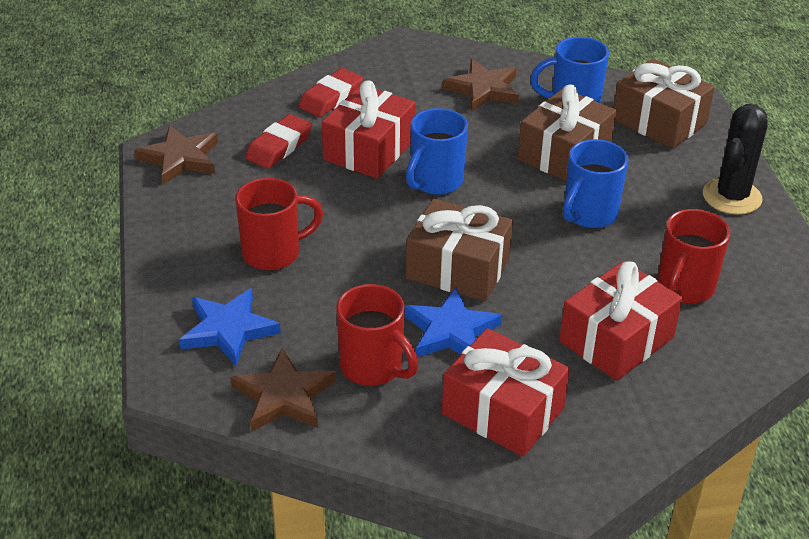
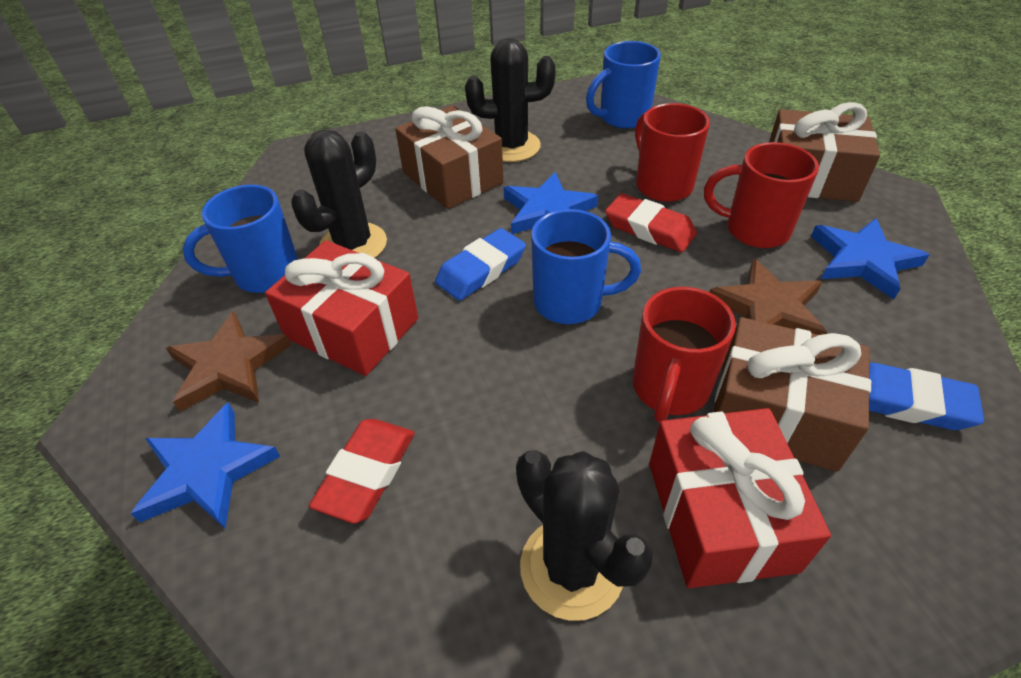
black cactus: 1 -> 3
blue eraser: 0 -> 2
blue star: 2 -> 3
brown star: 3 -> 2
red gift: 3 -> 2

